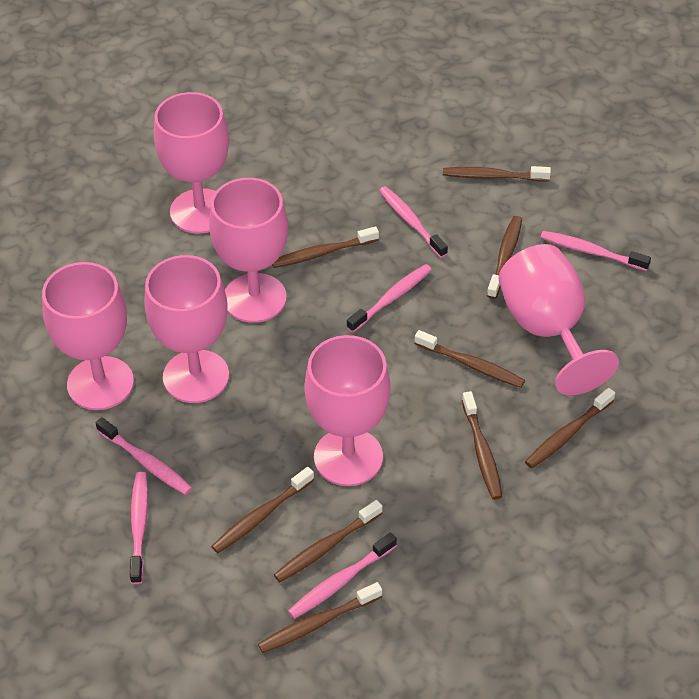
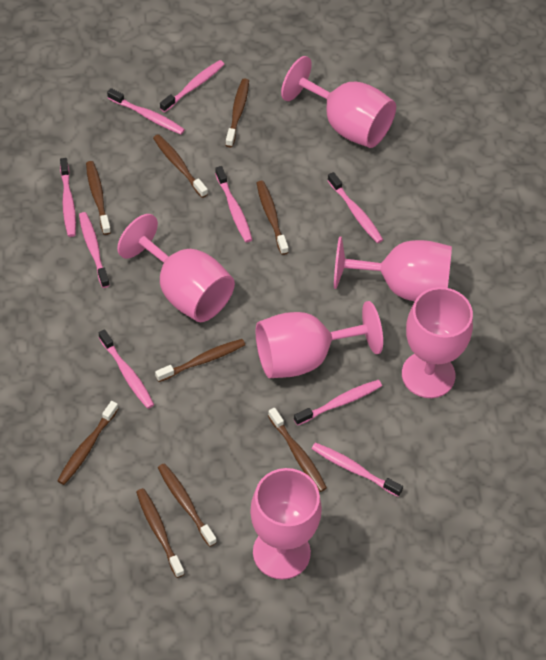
pink toothbrush: 6 -> 9

